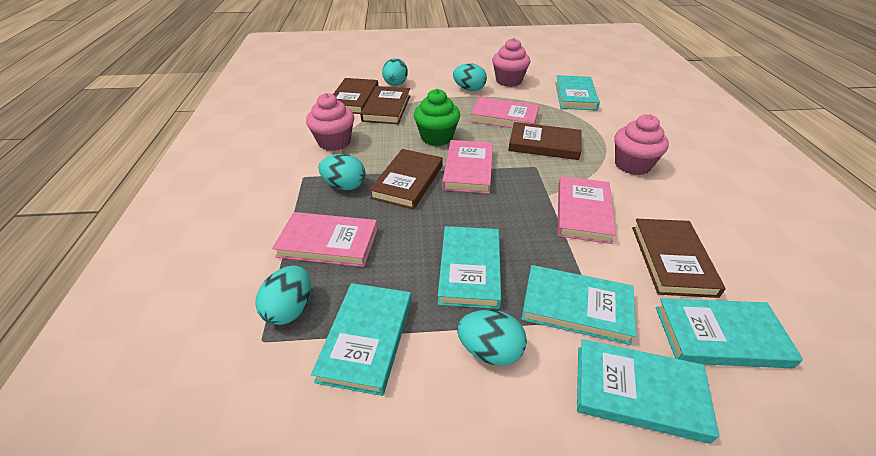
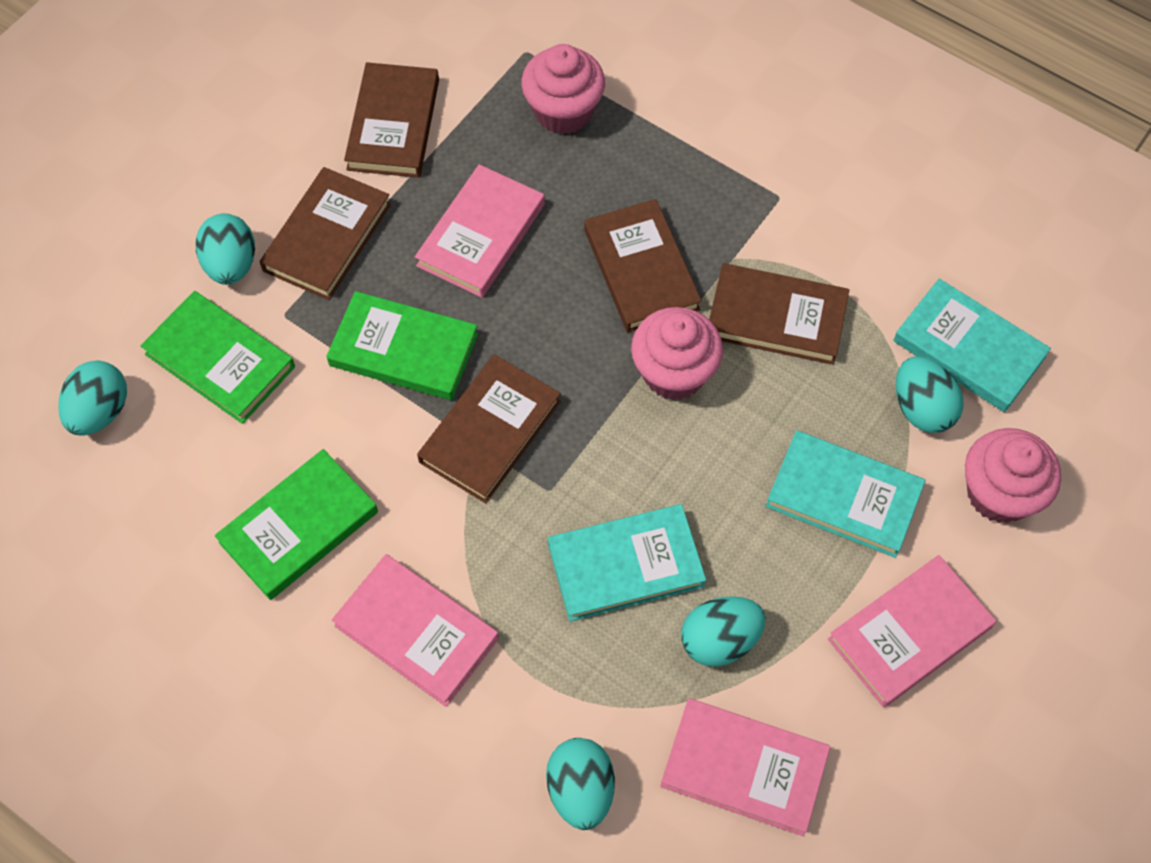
green book: 0 -> 3
green cupcake: 1 -> 0
turquoise book: 6 -> 3

